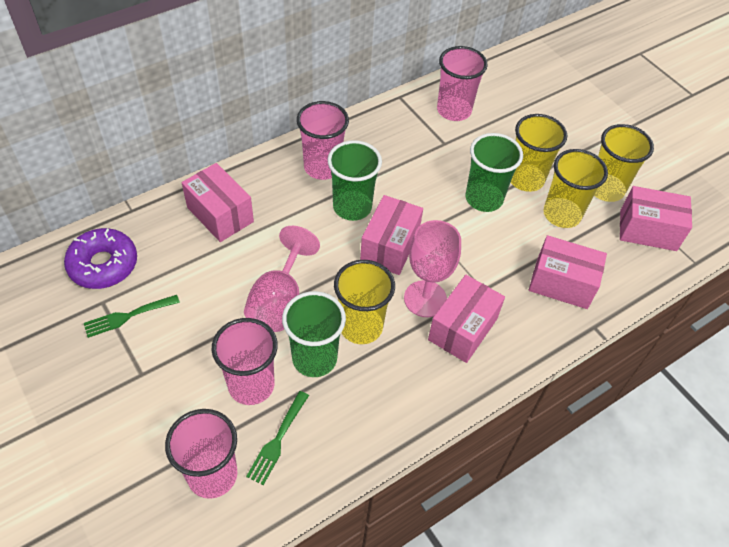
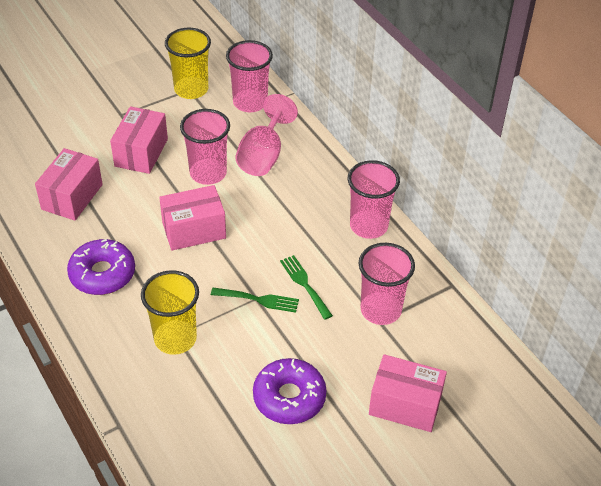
green cup: 3 -> 0
pink box: 5 -> 4
pink goblet: 2 -> 1
purple donut: 1 -> 2
yellow cup: 4 -> 2

